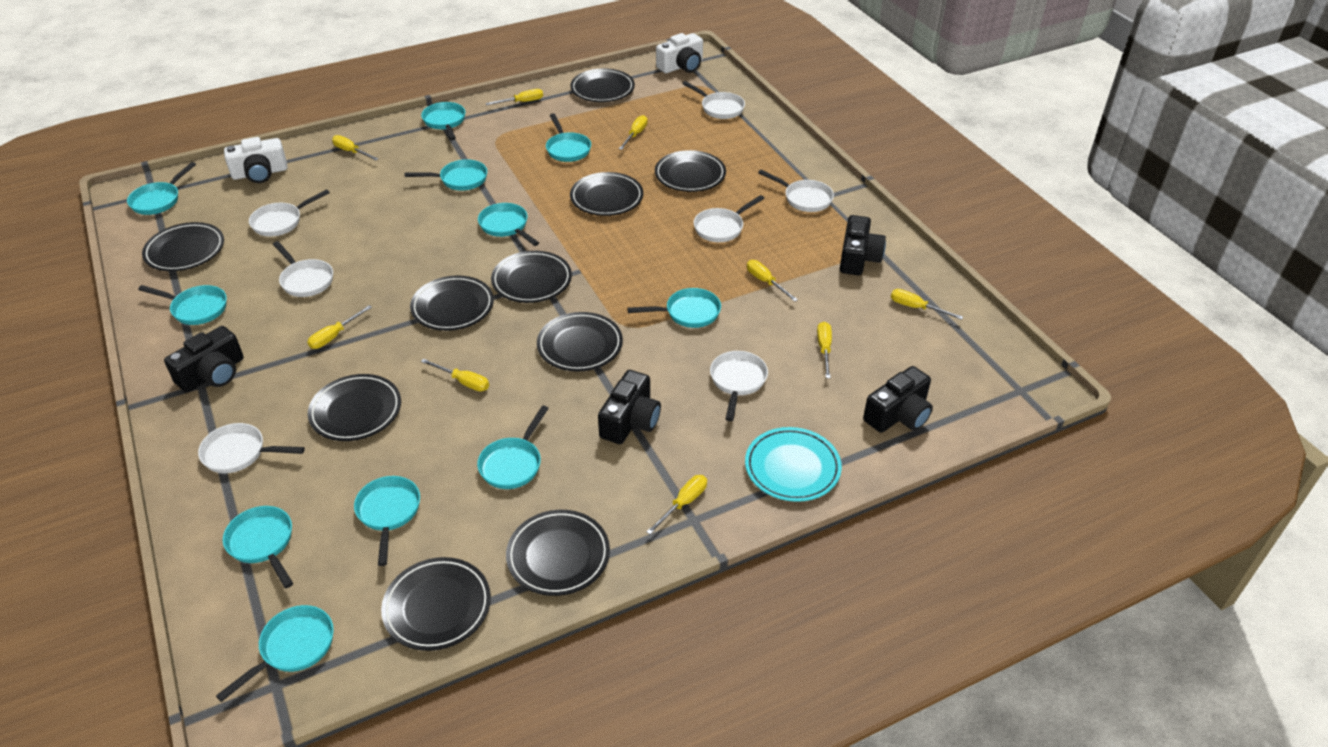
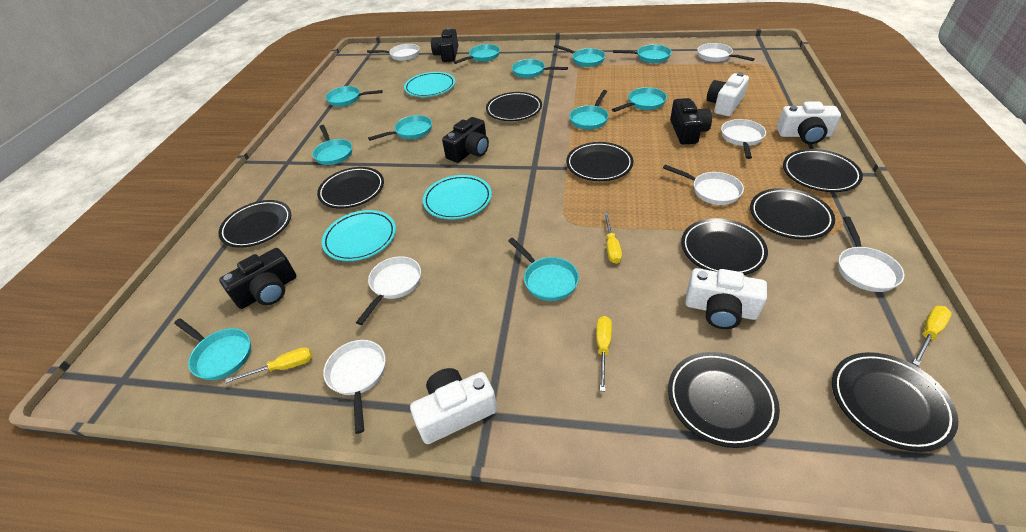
black plate: 10 -> 9
turquoise plate: 1 -> 3
white camera: 2 -> 4
yellow screwdriver: 9 -> 4

